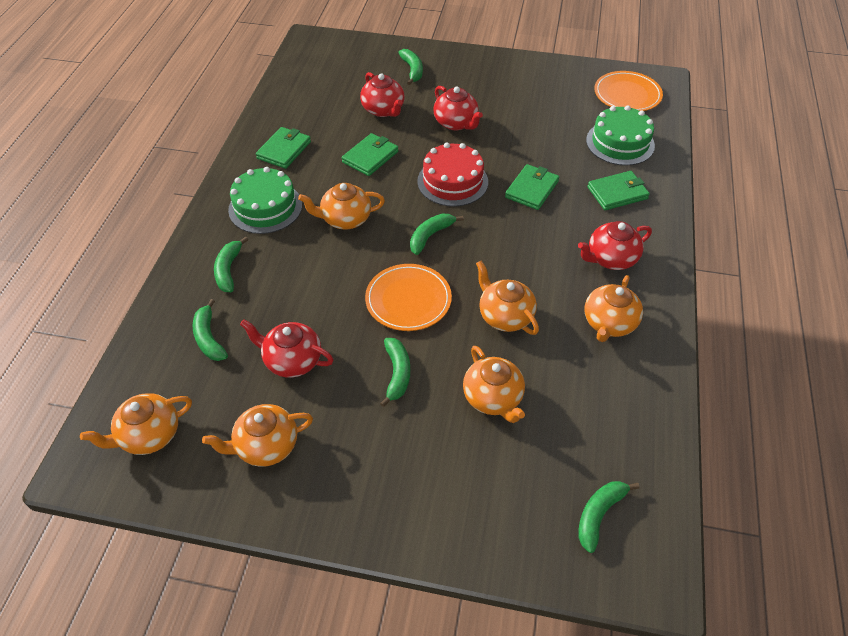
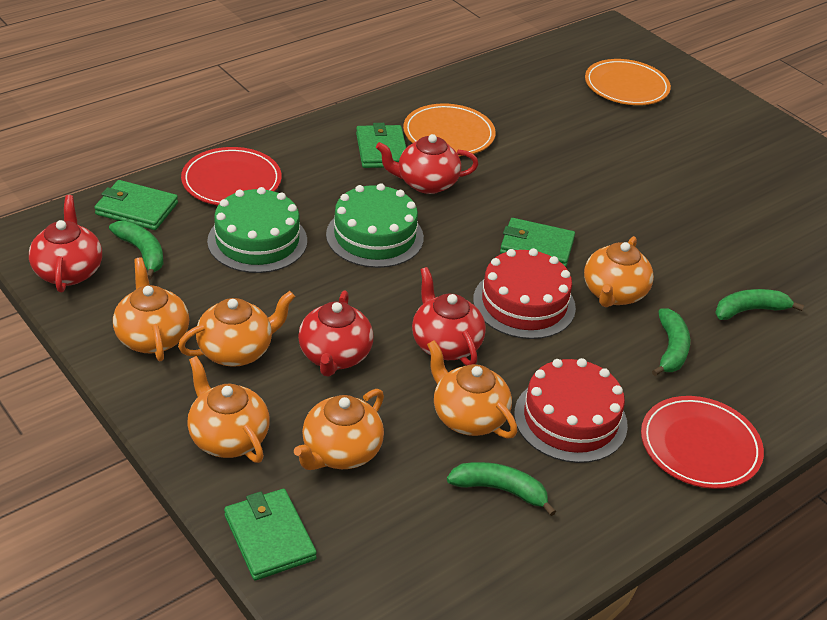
green banana: 6 -> 4
red cake: 1 -> 2
red plate: 0 -> 2

